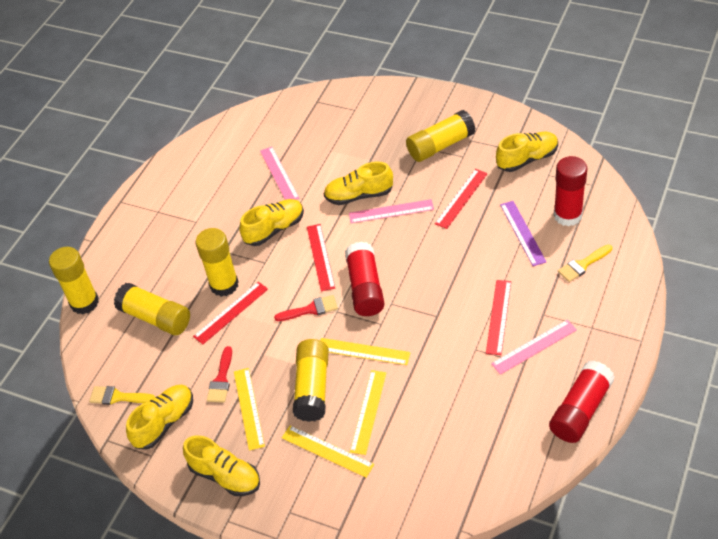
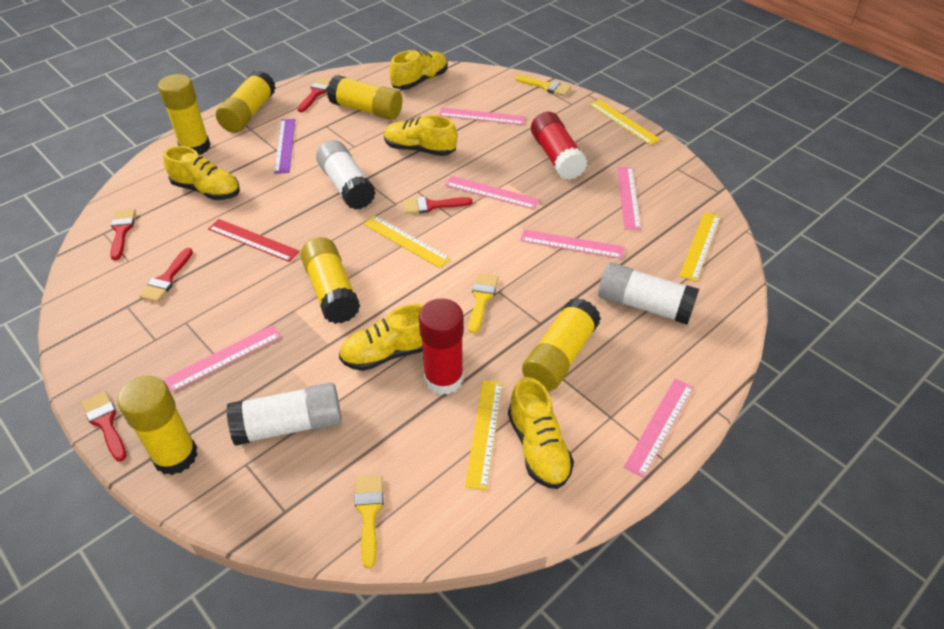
pink ruler: 3 -> 6
red brush: 2 -> 5
red glue stick: 3 -> 2
red ruler: 4 -> 1
white glue stick: 0 -> 3
yellow brush: 2 -> 3
yellow glue stick: 5 -> 6

